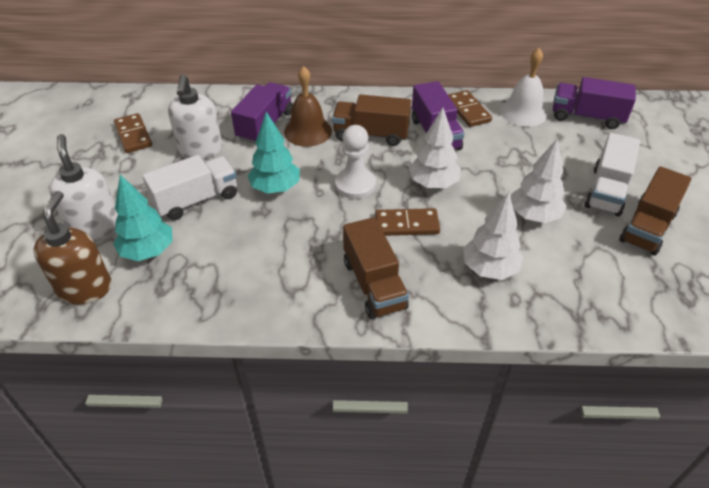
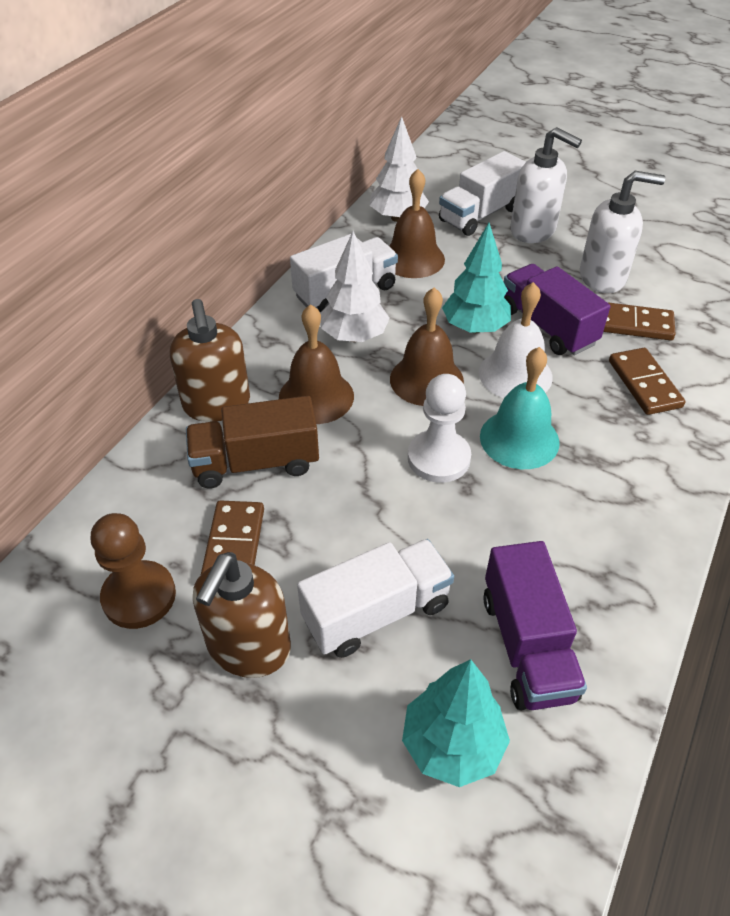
brown bell: 1 -> 3
brown pawn: 0 -> 1
brown soap dispenser: 1 -> 2
brown truck: 3 -> 1
purple truck: 3 -> 2
turquoise bell: 0 -> 1
white tree: 3 -> 2
white truck: 2 -> 3

